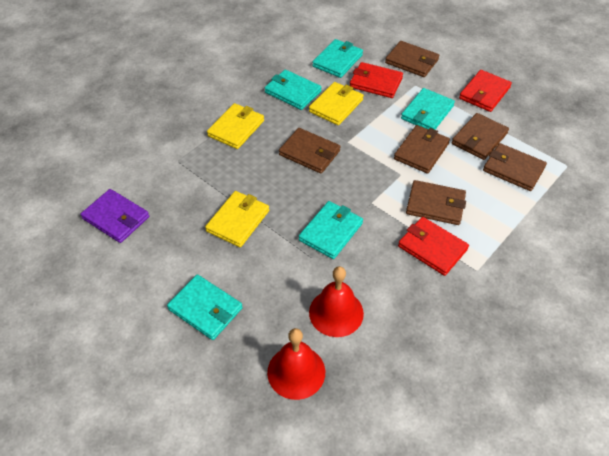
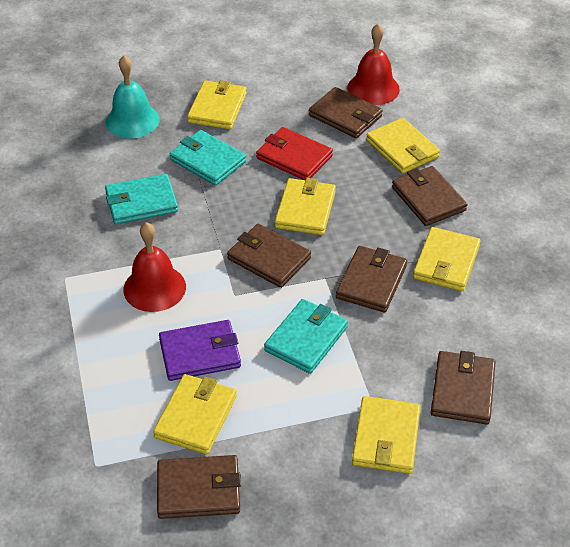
red wallet: 3 -> 1
turquoise bell: 0 -> 1
turquoise wallet: 5 -> 3
yellow wallet: 3 -> 6

